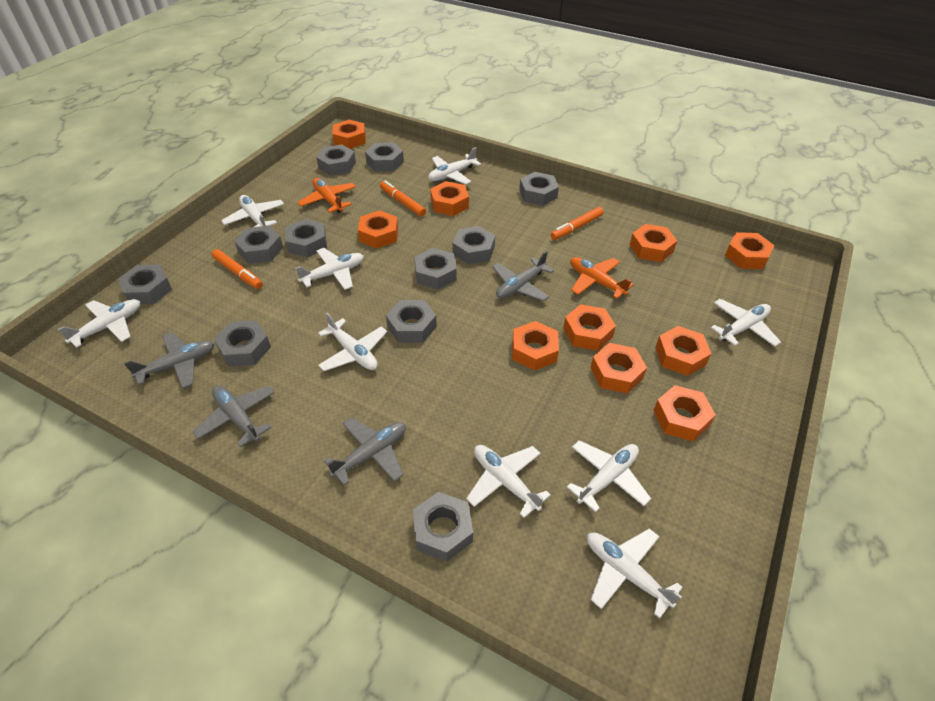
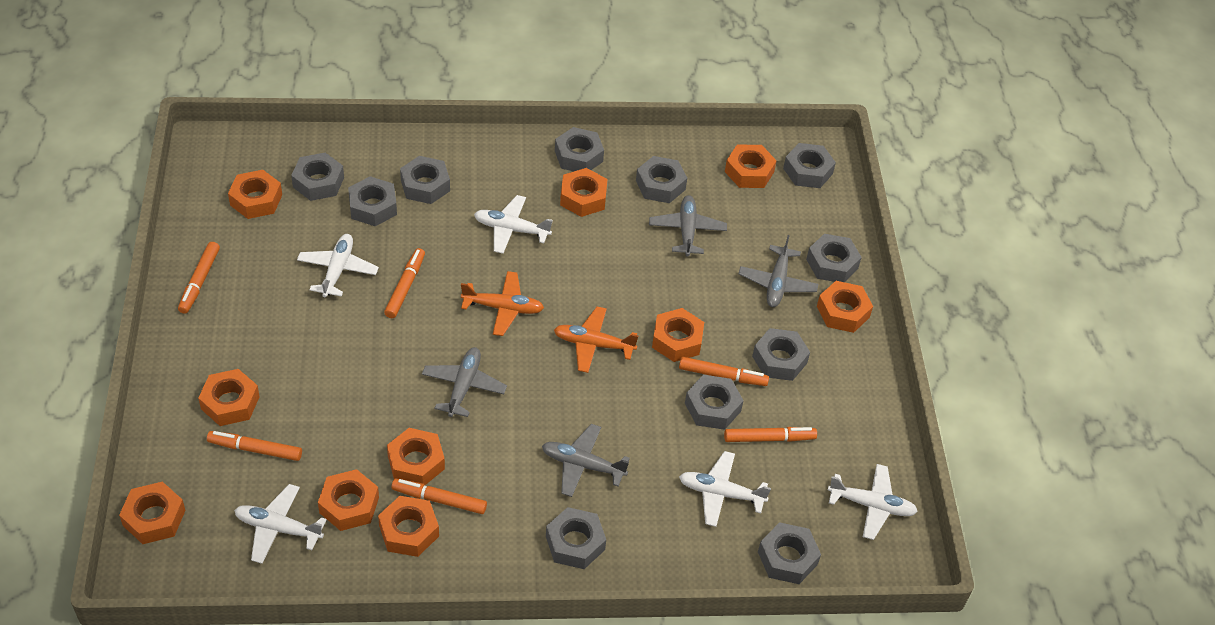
orange marker: 3 -> 6
white plane: 9 -> 5

